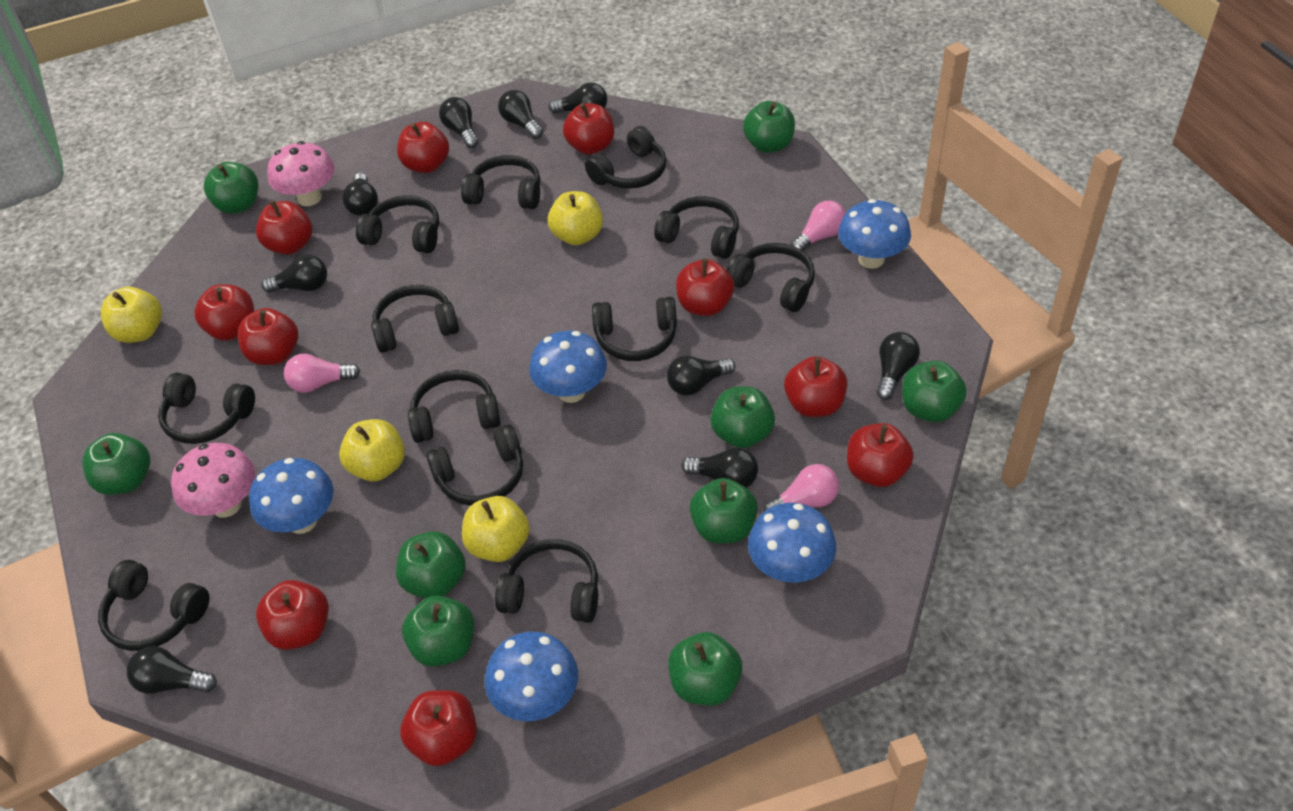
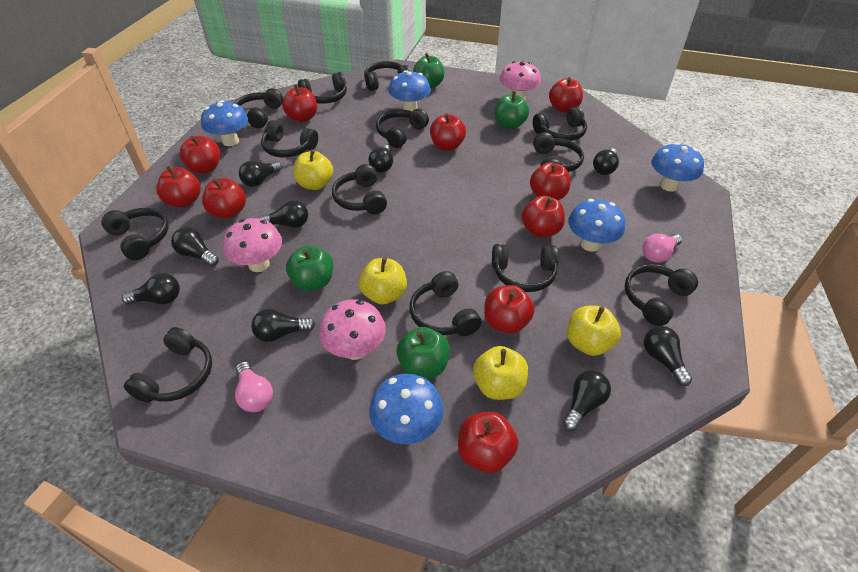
black headphones: 12 -> 13
green apple: 9 -> 4
pink light bulb: 3 -> 2
pink mushroom: 2 -> 3

